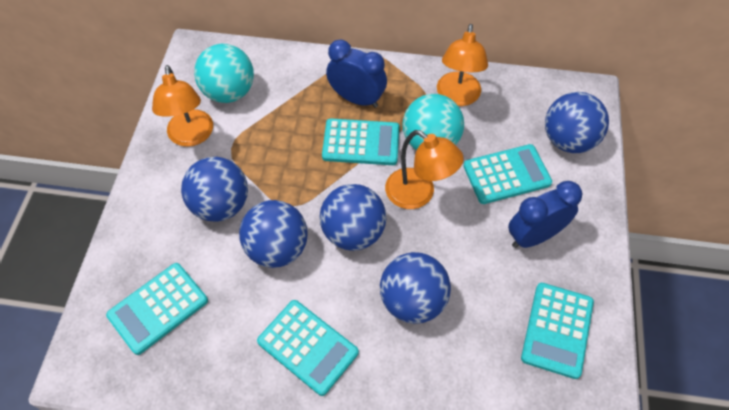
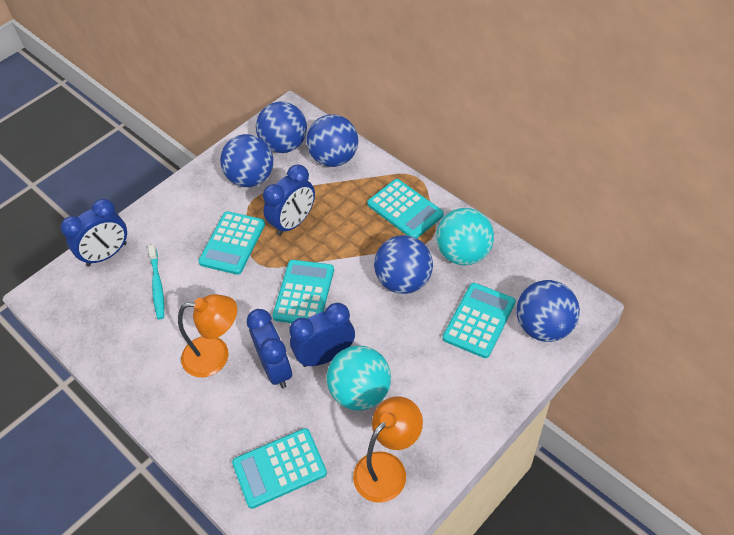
blue clock: 2 -> 4
orange lamp: 3 -> 2
turquoise toothbrush: 0 -> 1

